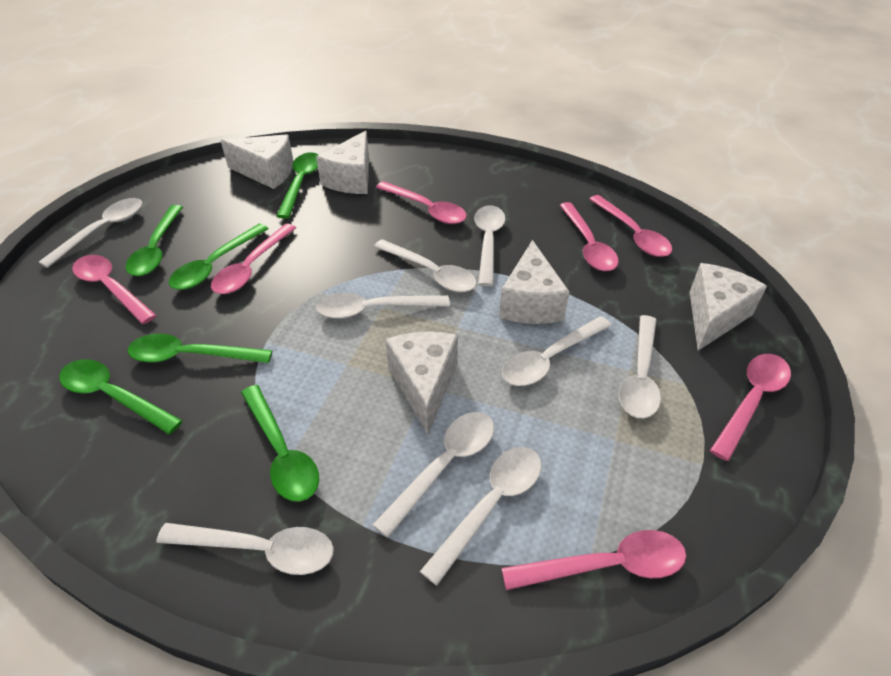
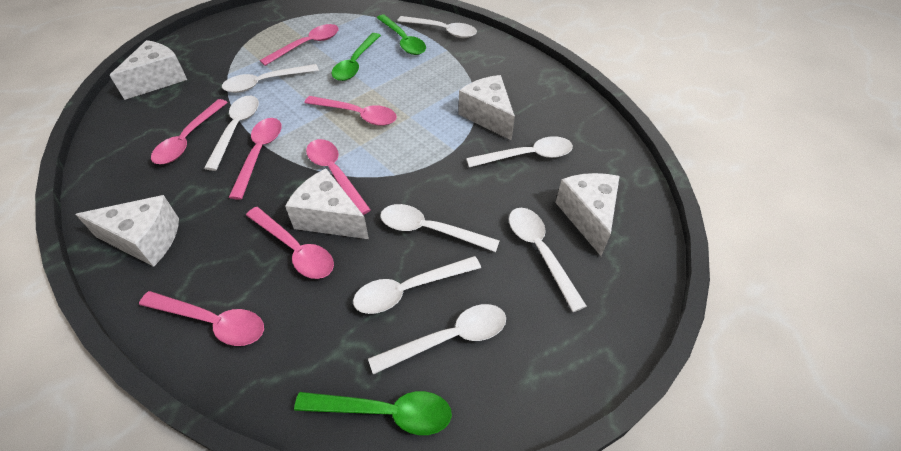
green spoon: 6 -> 3
white spoon: 9 -> 8

